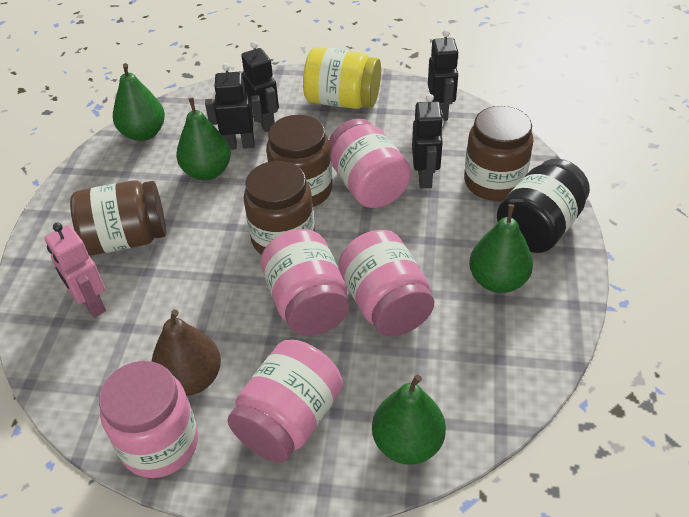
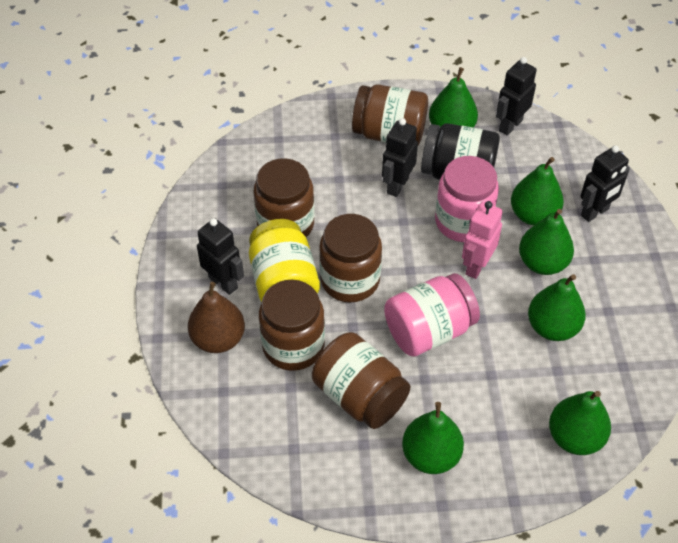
brown jar: 4 -> 5
green pear: 4 -> 6
pink jar: 5 -> 2

